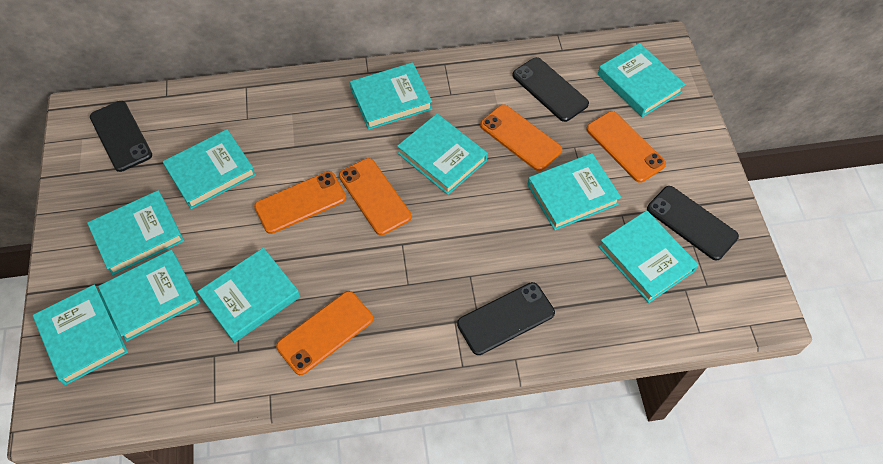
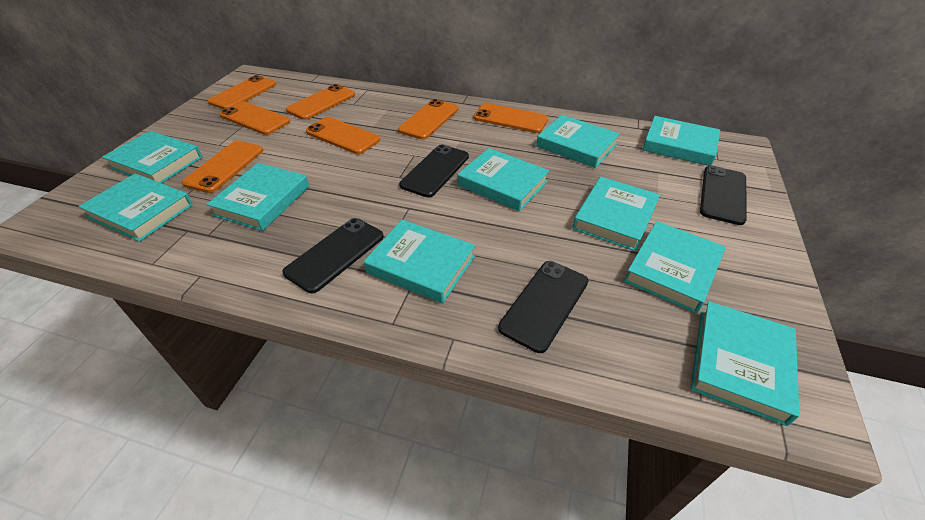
orange phone: 5 -> 7

